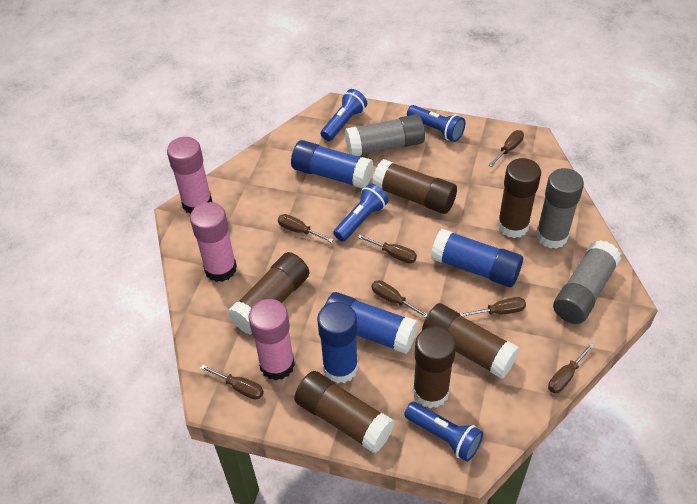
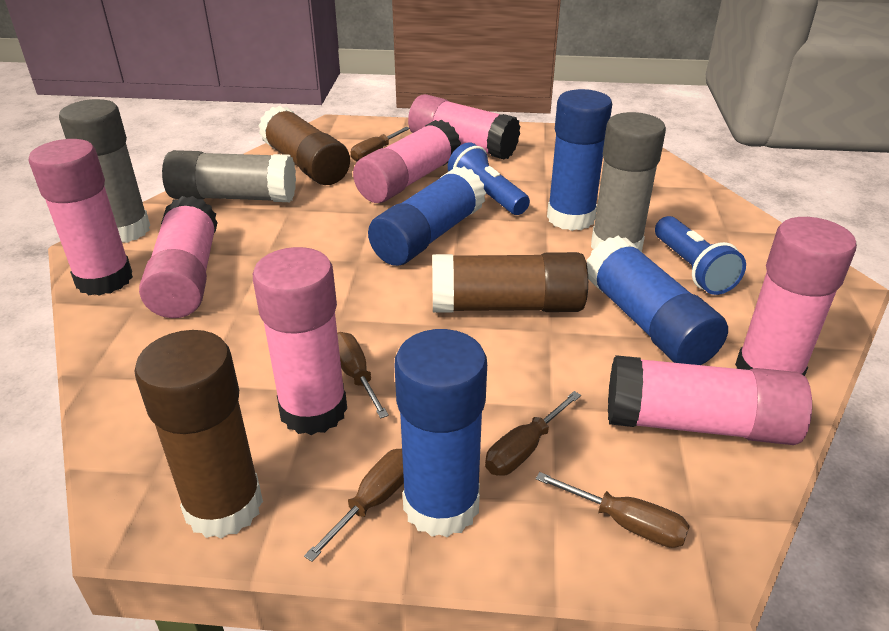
blue flashlight: 4 -> 2
brown glue stick: 6 -> 3
brown screwdriver: 7 -> 5
pink glue stick: 3 -> 7

